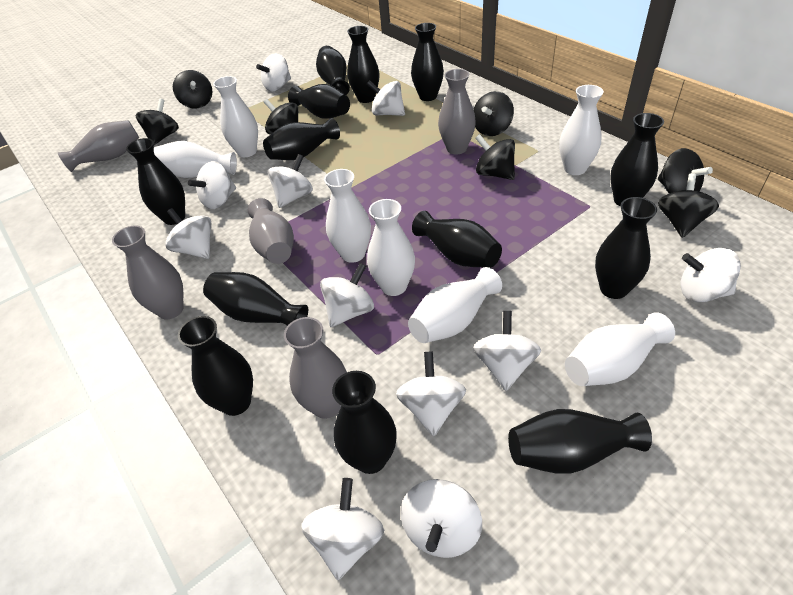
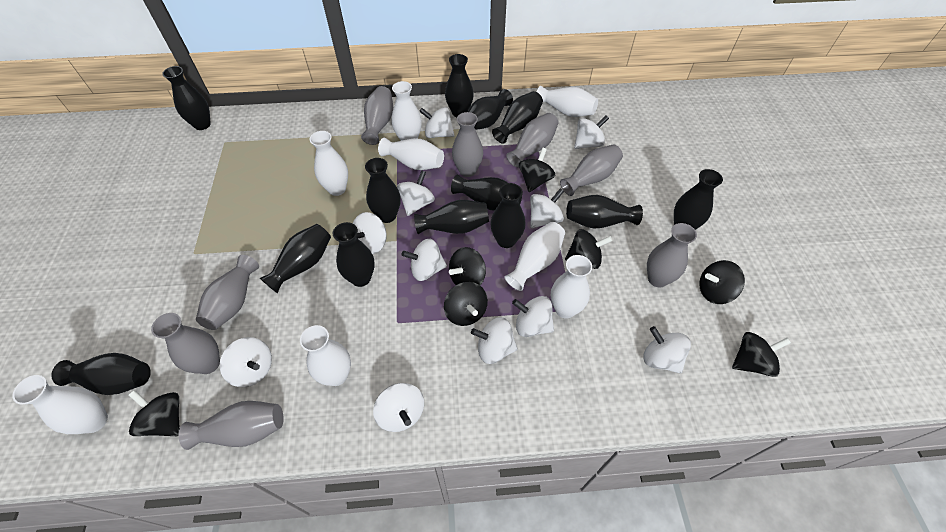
grey vase: 5 -> 8
white vase: 7 -> 8

